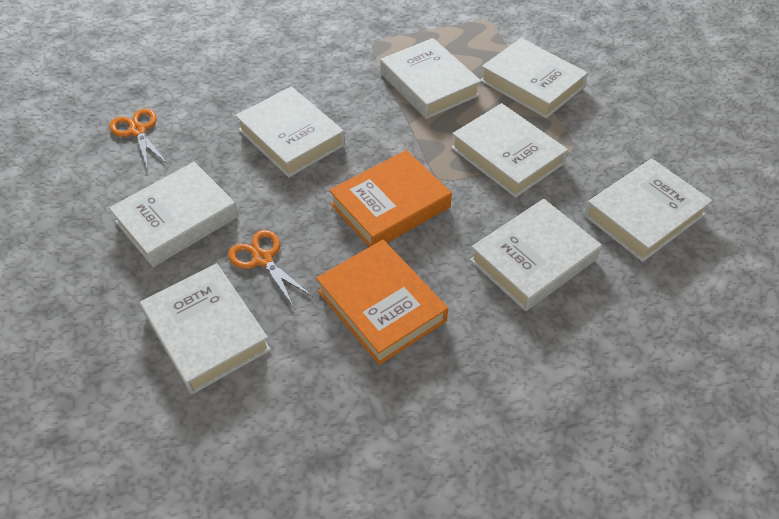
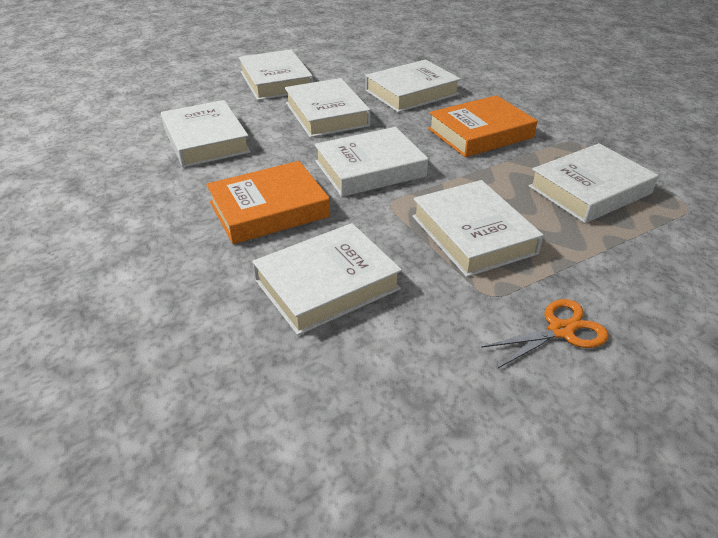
orange scissors: 2 -> 1

